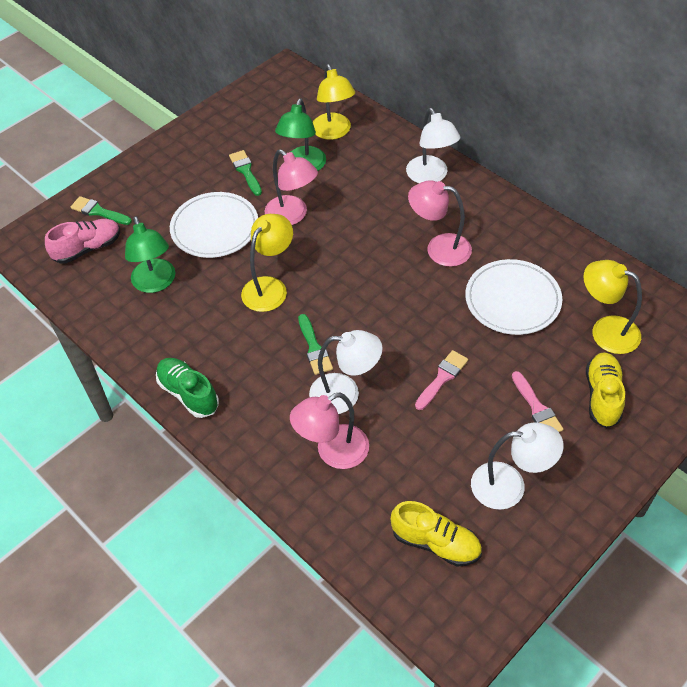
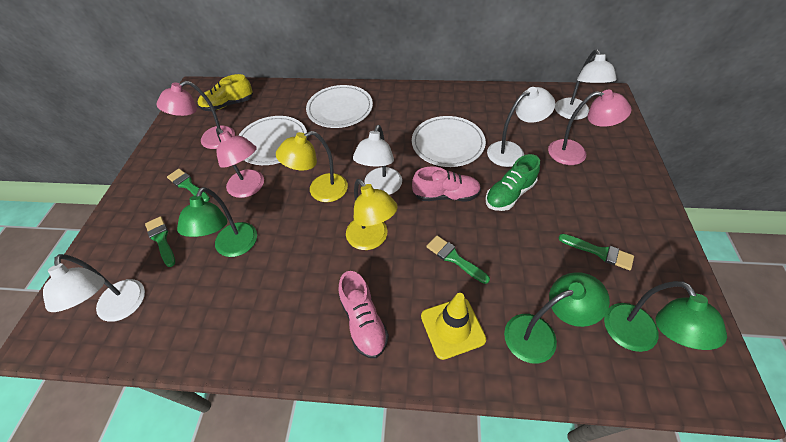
green brush: 3 -> 4
green lamp: 2 -> 3
pink brush: 2 -> 0
pink shoe: 1 -> 2
white lamp: 3 -> 4
white plate: 2 -> 3
yellow lamp: 3 -> 2
yellow shoe: 2 -> 1
yellow traffic cone: 0 -> 1

